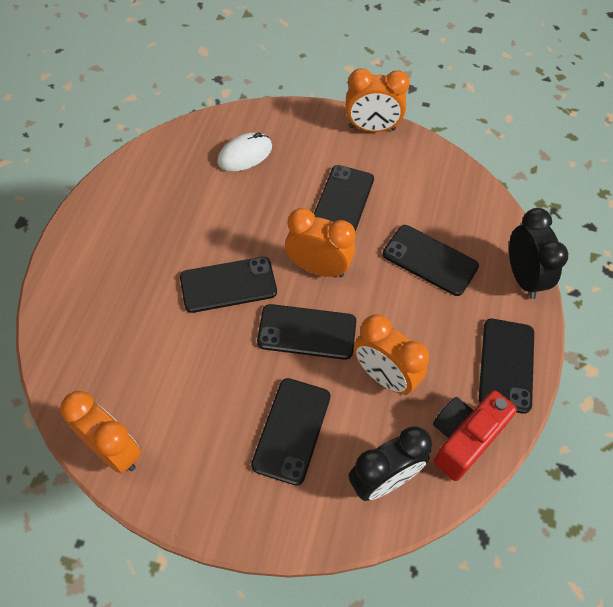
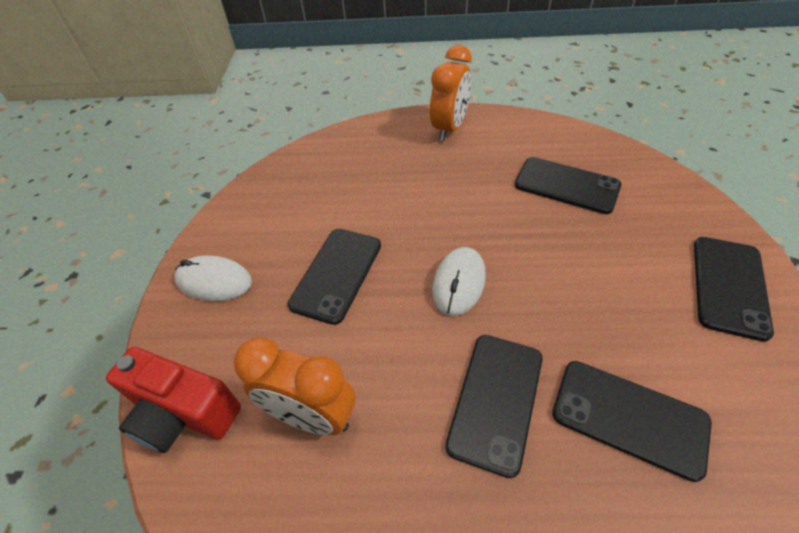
black clock: 2 -> 0
black phone: 6 -> 5
orange clock: 4 -> 2
white mouse: 1 -> 2

